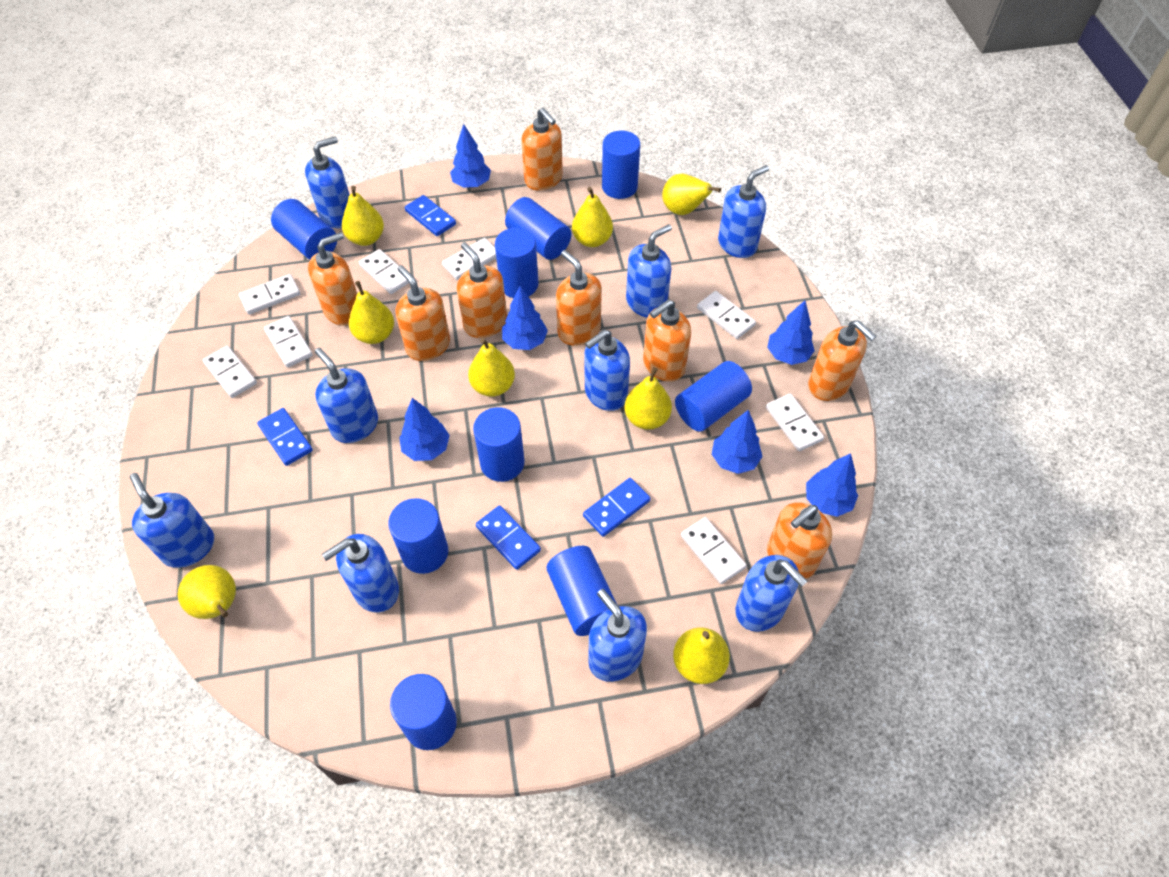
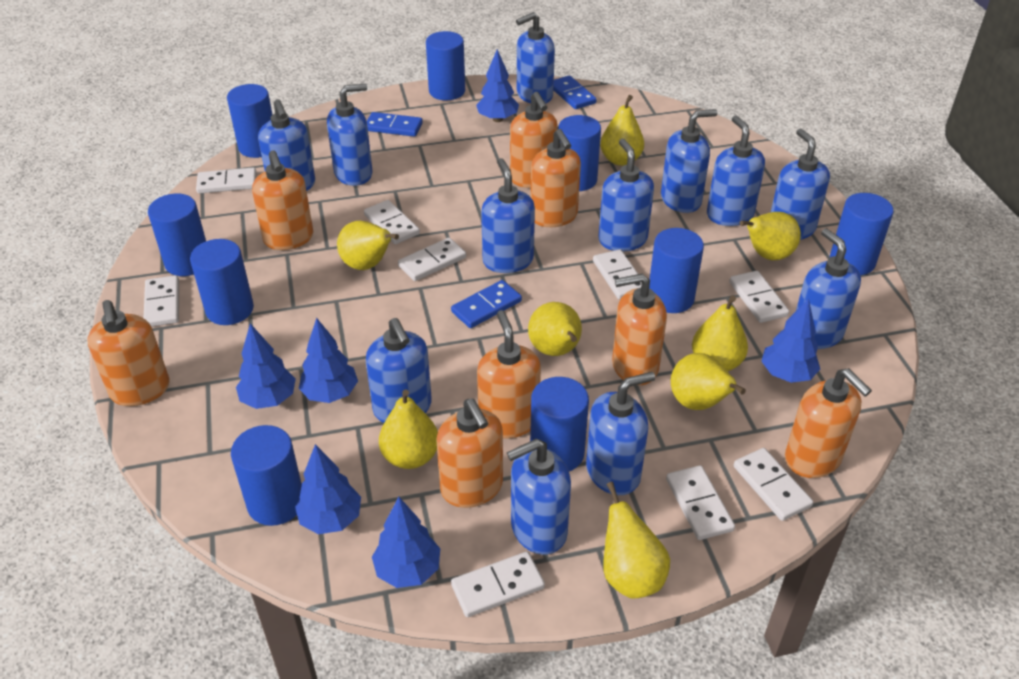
blue domino: 4 -> 3
blue soap dispenser: 9 -> 12
white domino: 8 -> 9

